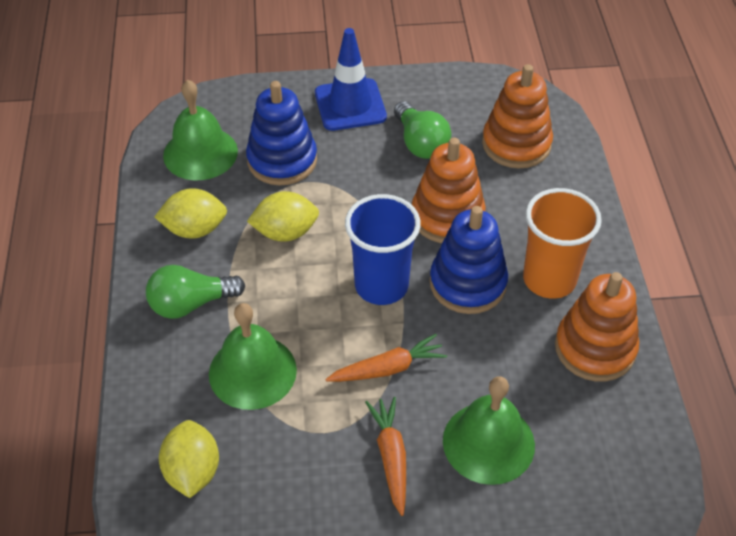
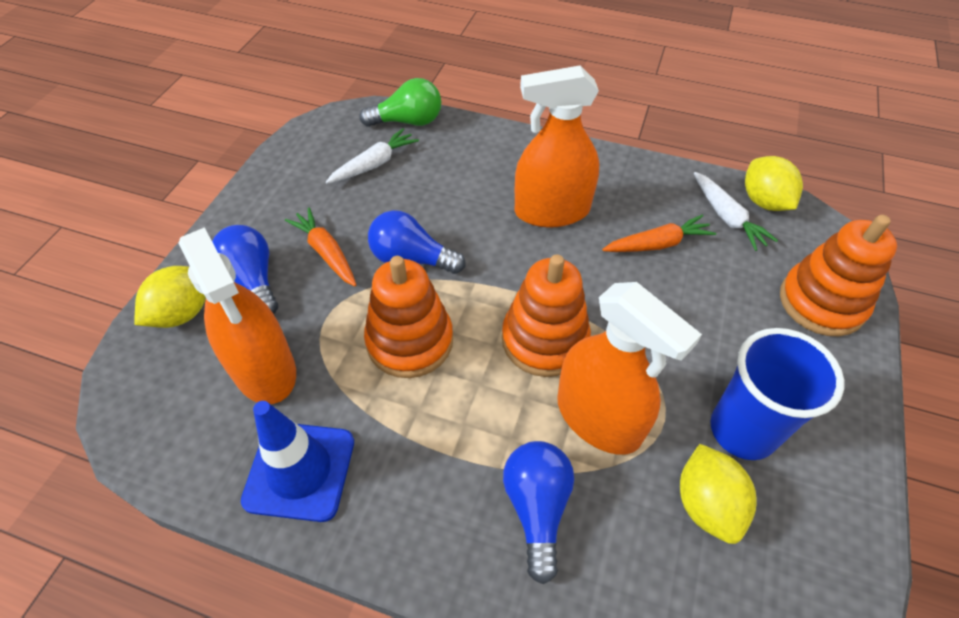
blue light bulb: 0 -> 3
blue stacking toy: 2 -> 0
green bell: 3 -> 0
green light bulb: 2 -> 1
orange cup: 1 -> 0
orange spray bottle: 0 -> 3
white carrot: 0 -> 2

